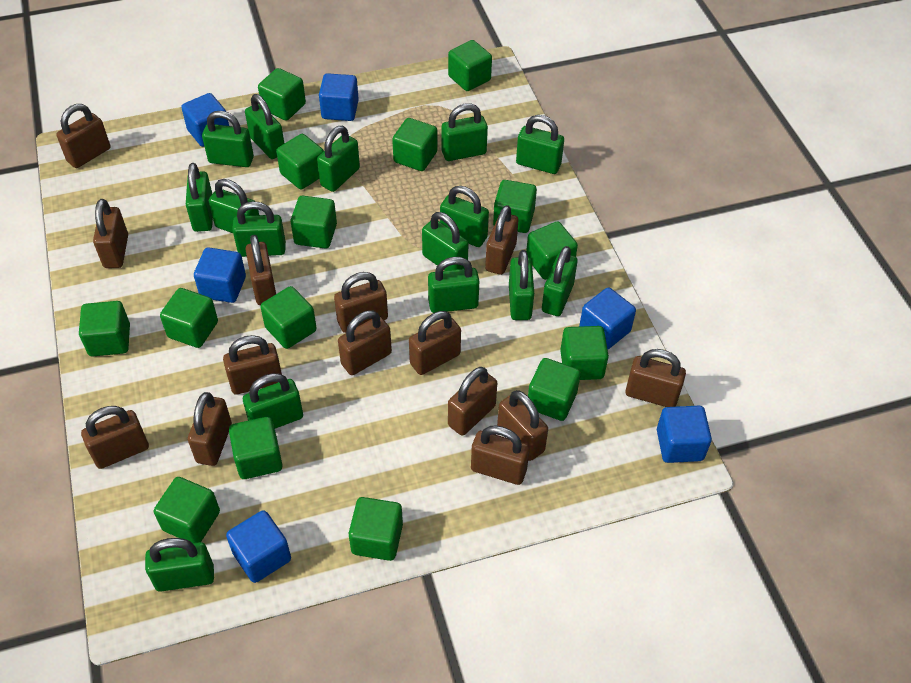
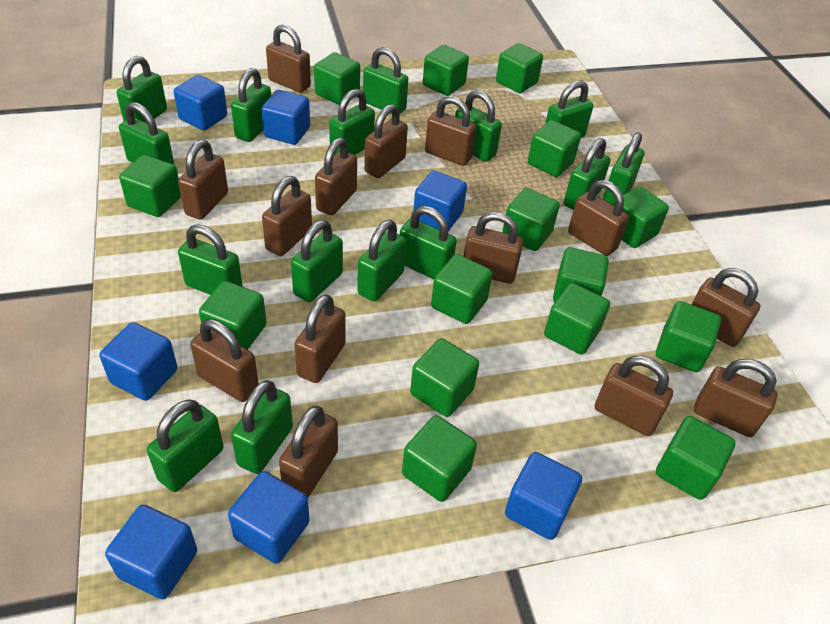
blue cube: 6 -> 7

